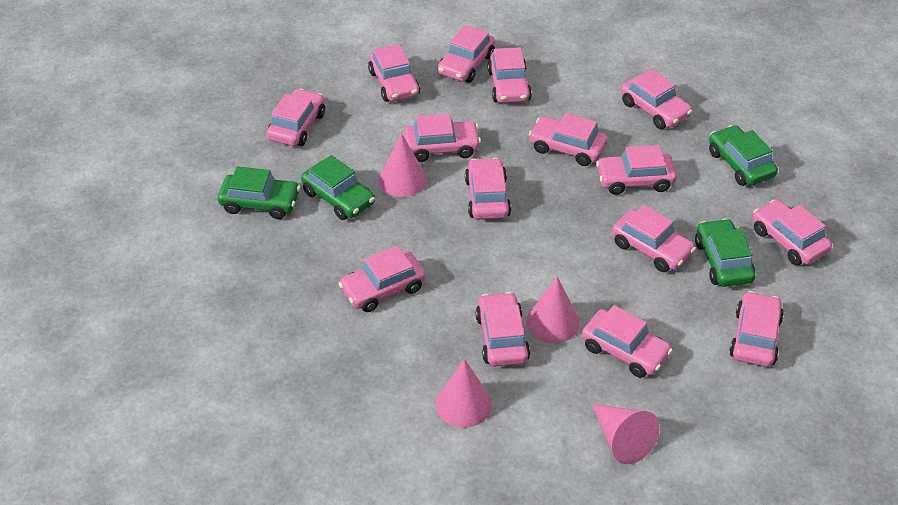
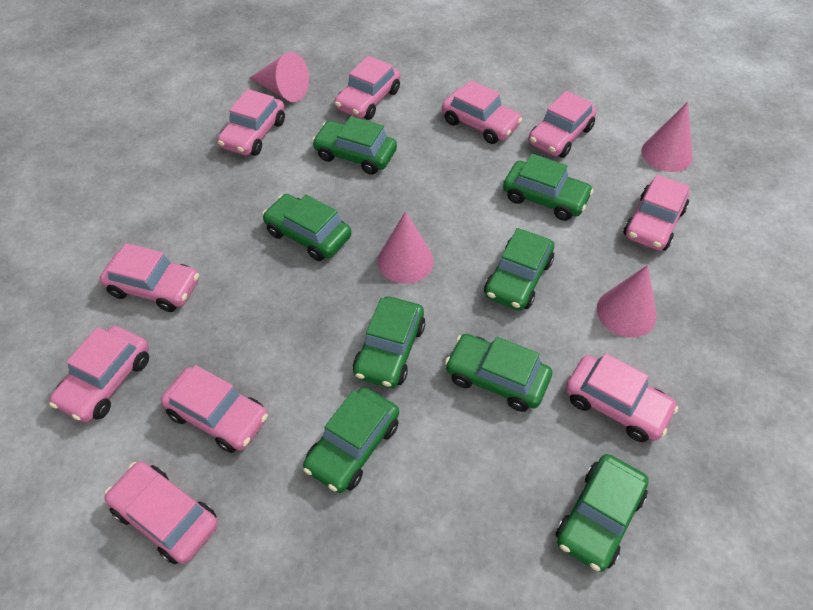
green car: 4 -> 8
pink car: 15 -> 10

